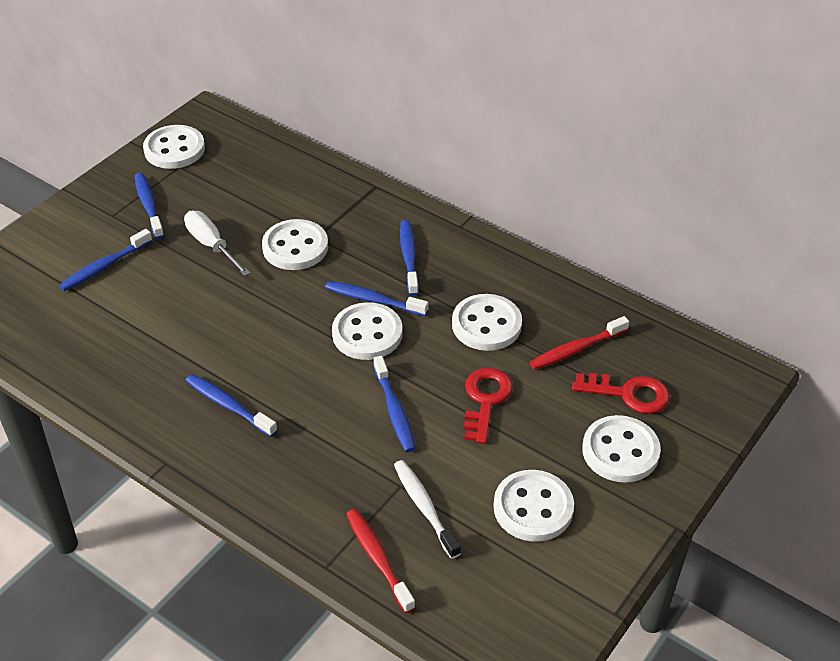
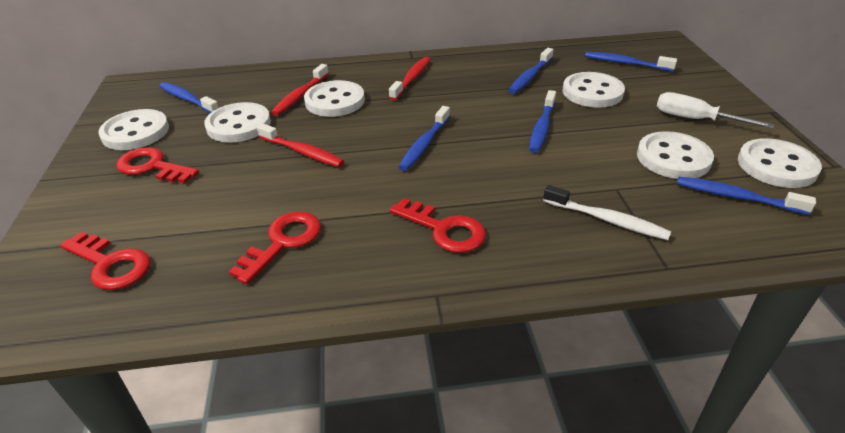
red key: 2 -> 4
red toothbrush: 2 -> 3

